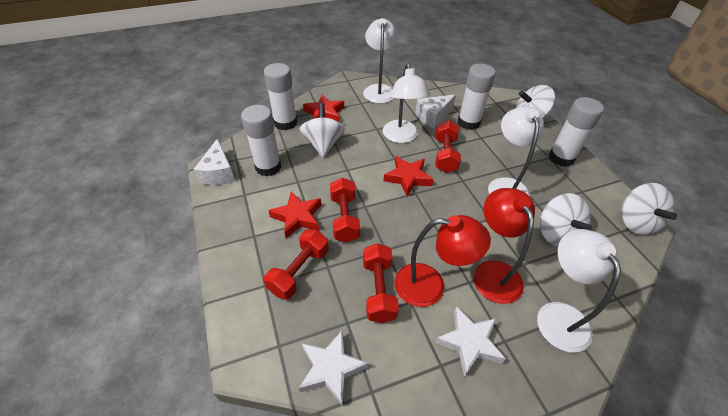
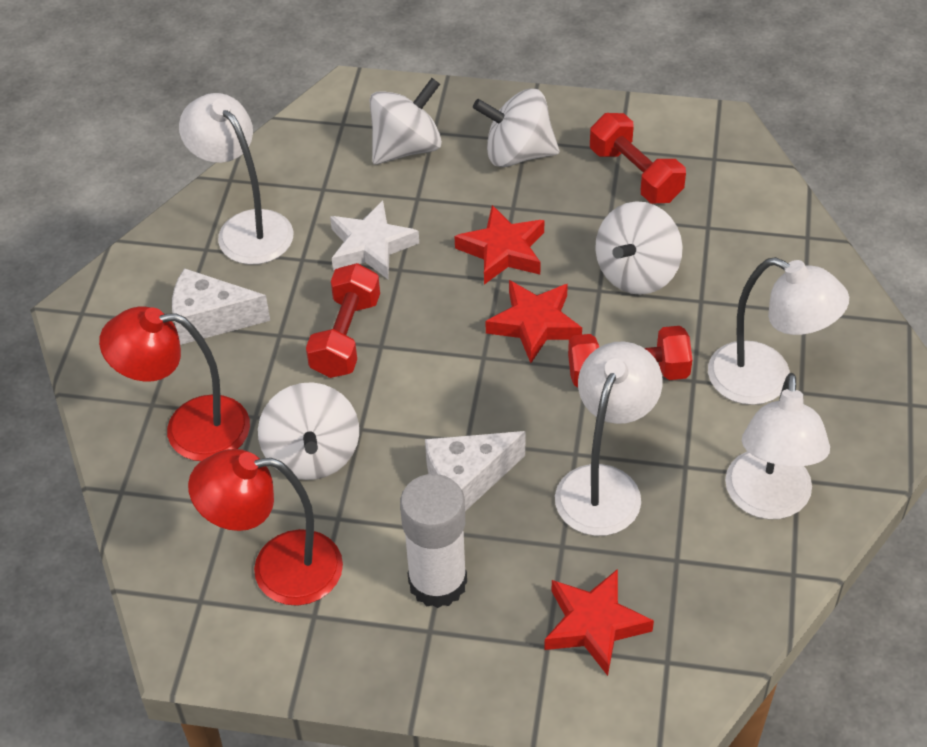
red dumbbell: 4 -> 3
white glue stick: 4 -> 1
white star: 2 -> 1

